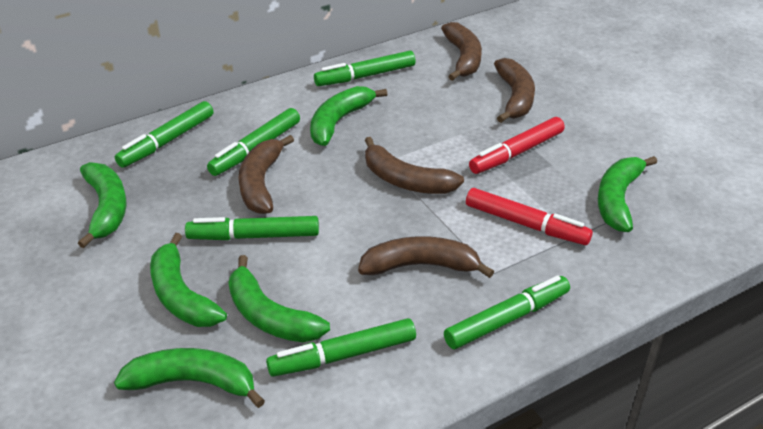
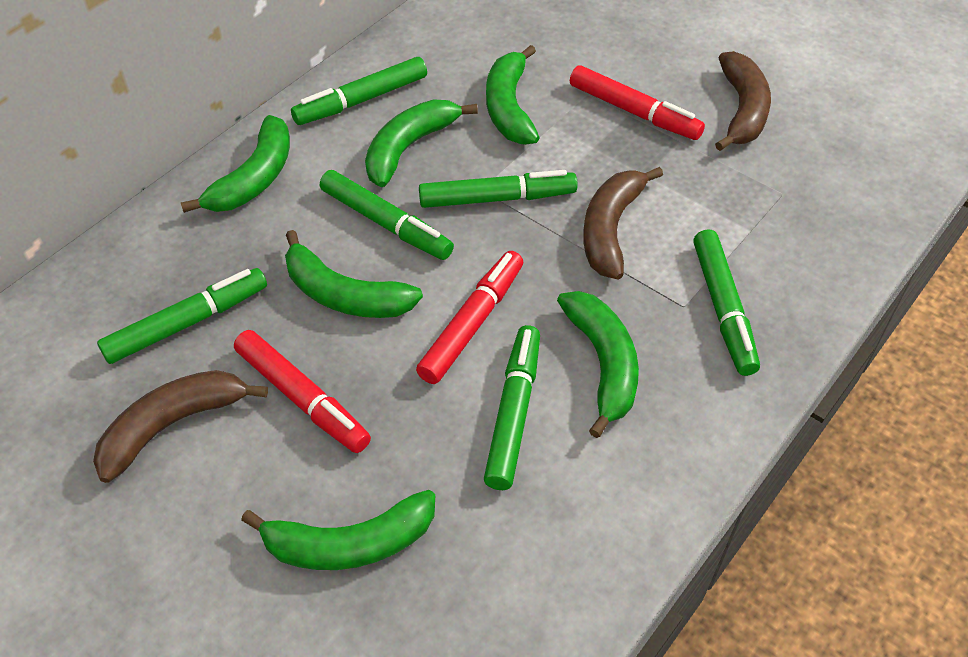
brown banana: 5 -> 3
red marker: 2 -> 3

